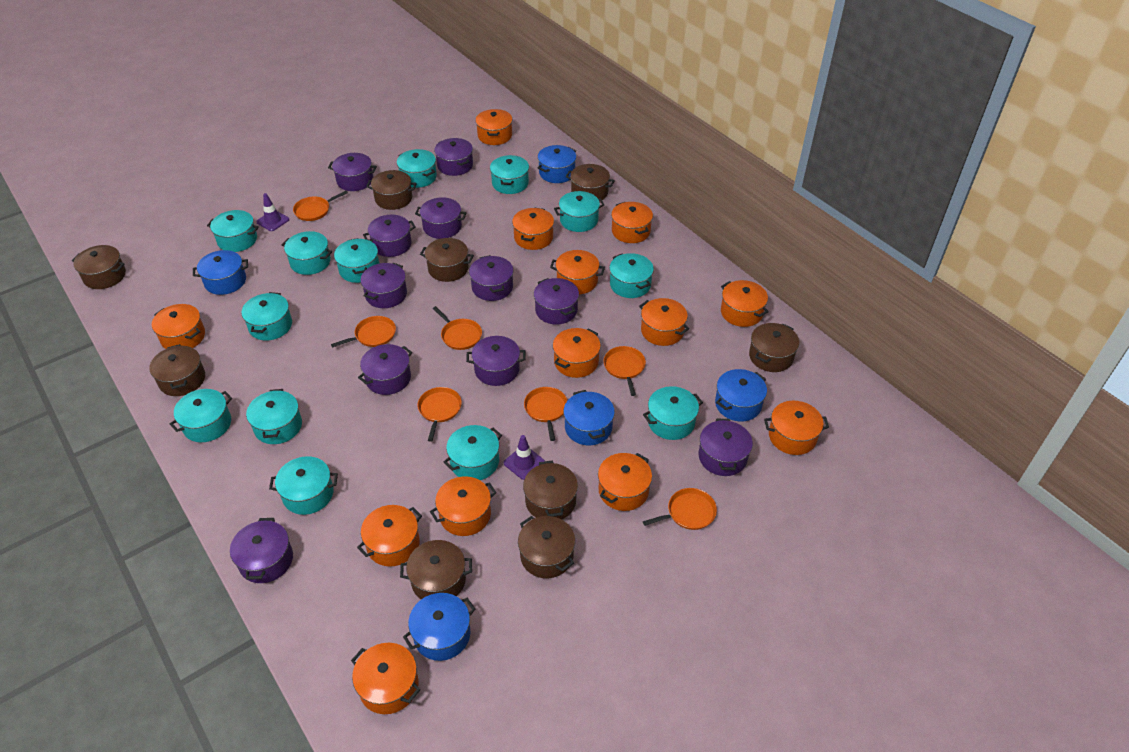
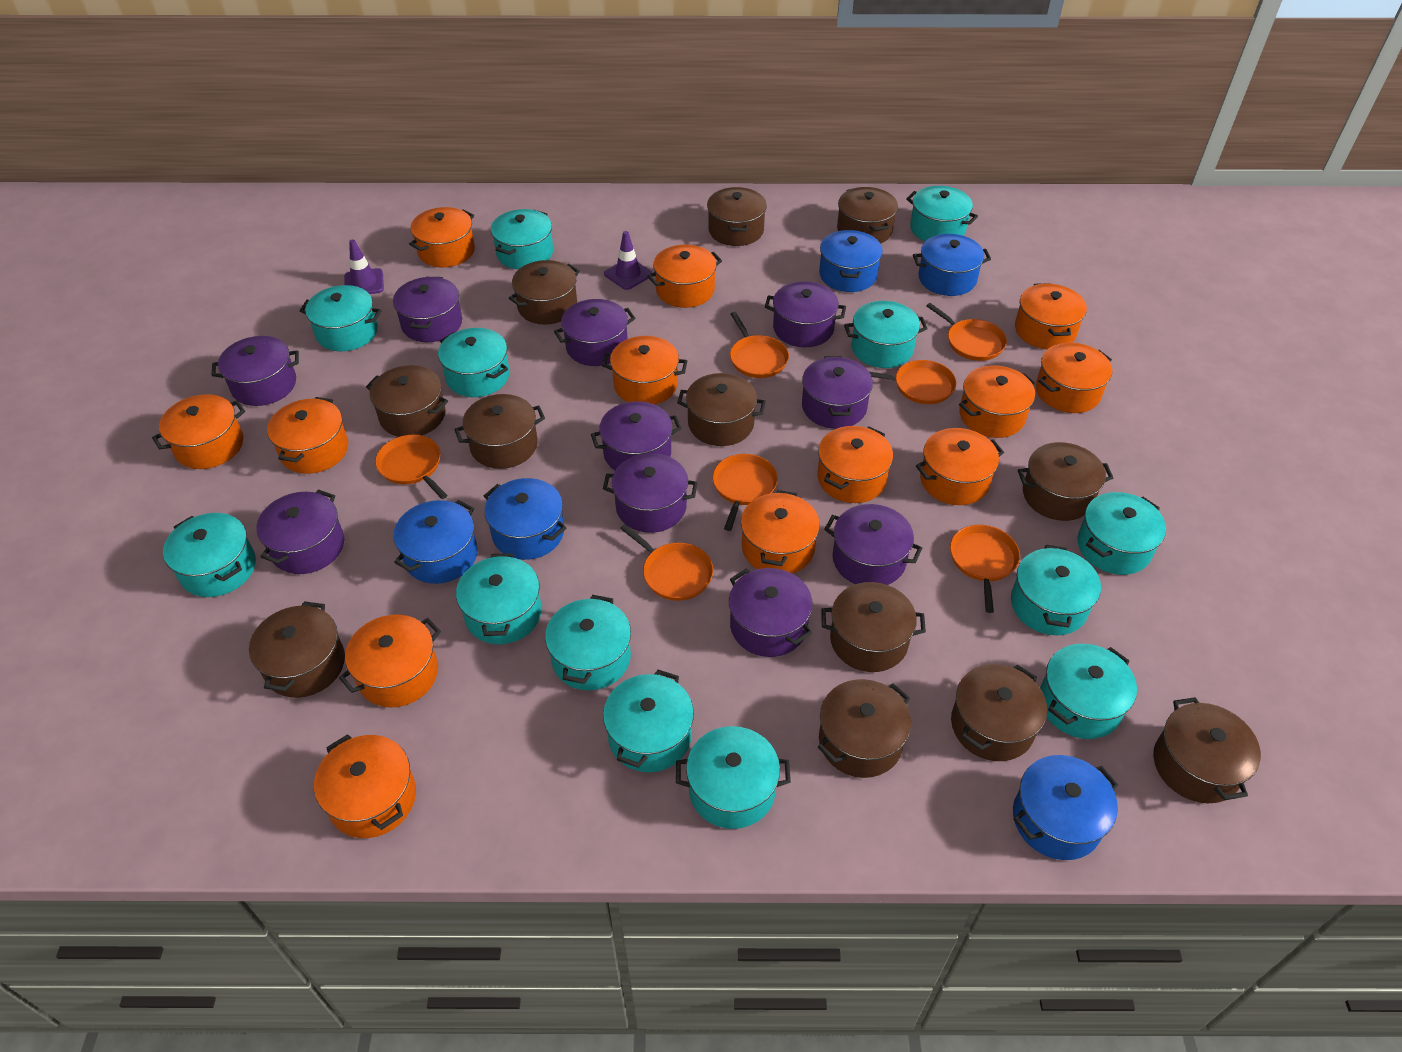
brown pot: 9 -> 12
purple pot: 11 -> 10

